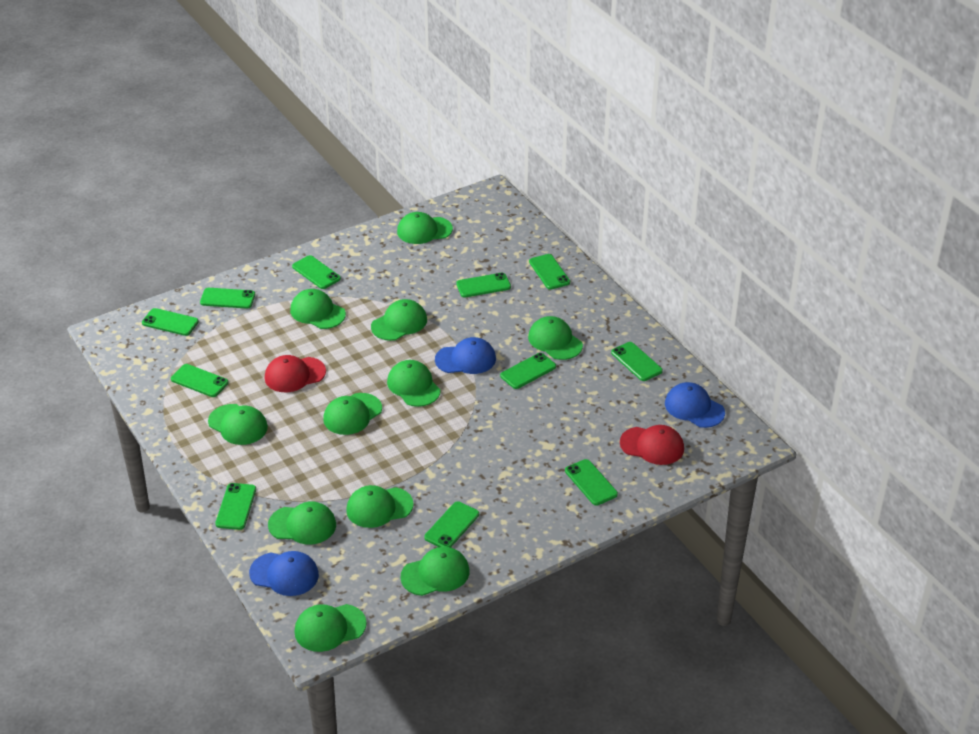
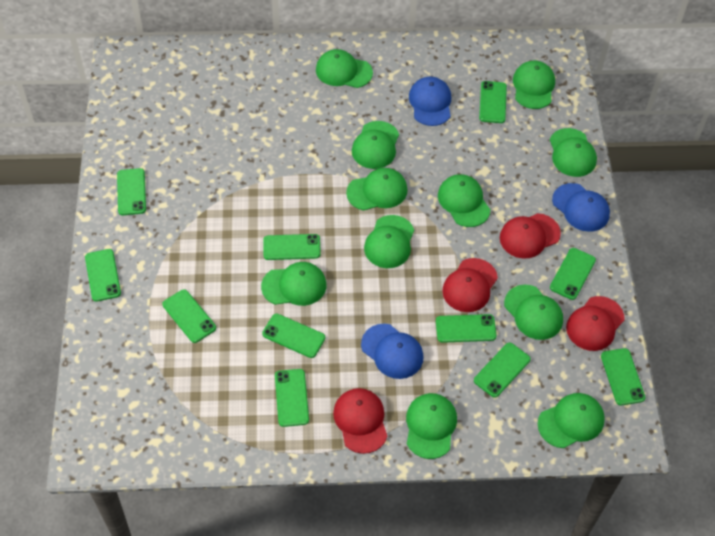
red cap: 2 -> 4

